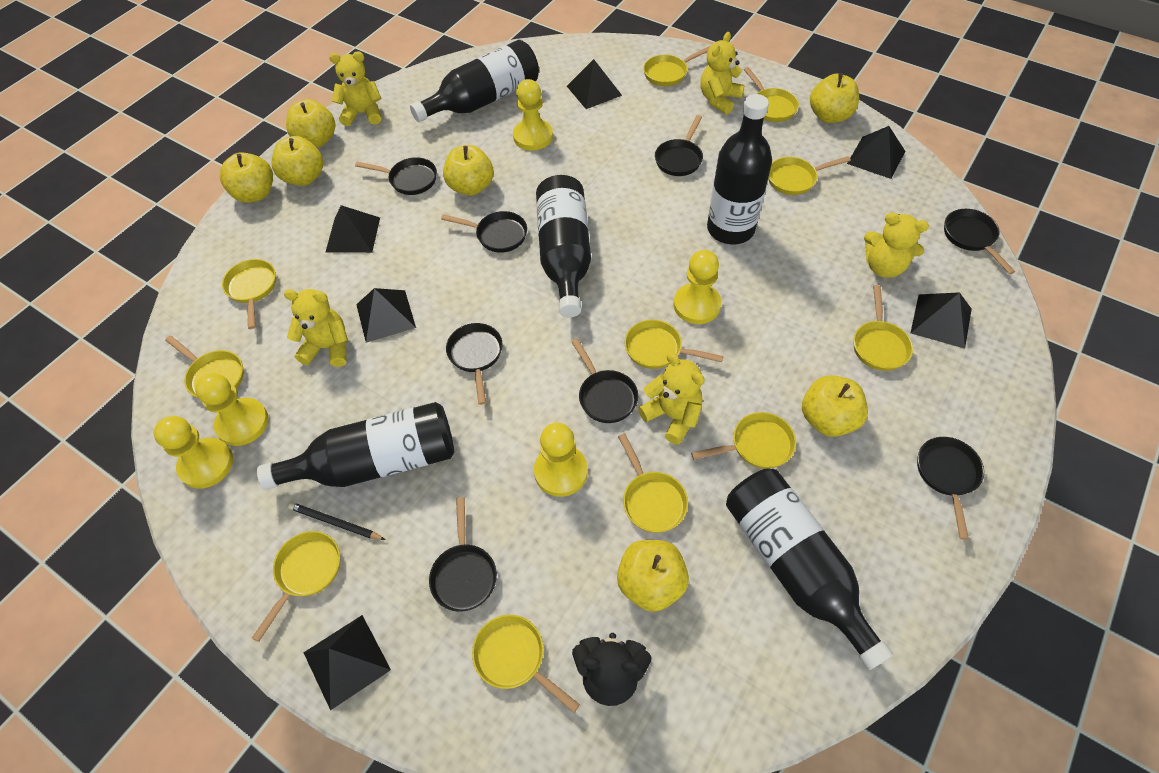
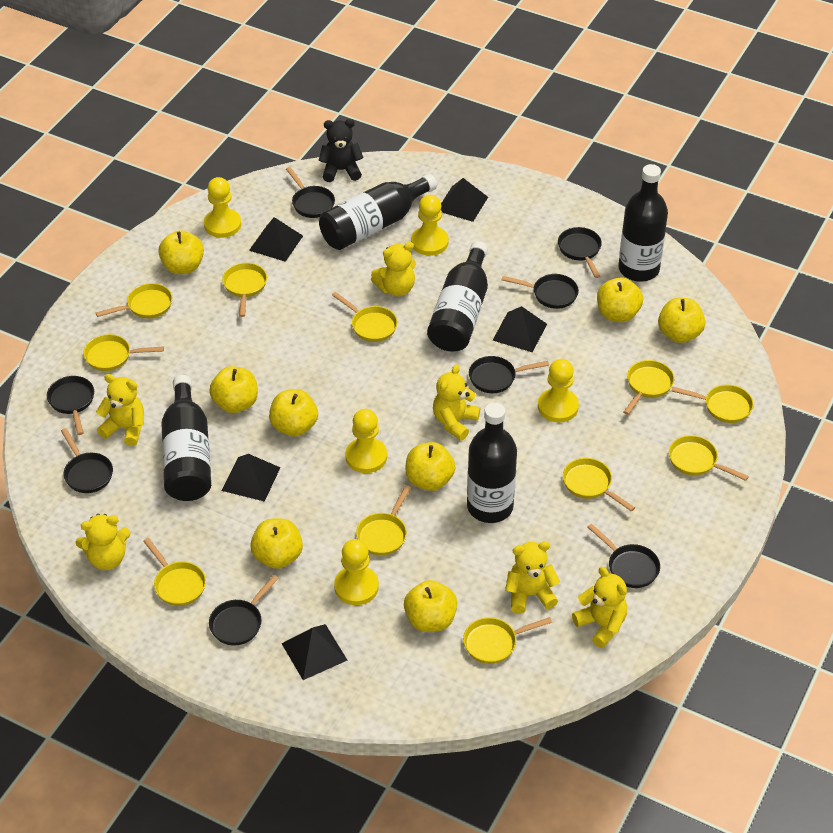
black pencil: 1 -> 0
black pyramid: 6 -> 5
yellow apple: 7 -> 8
yellow teddy bear: 5 -> 6

